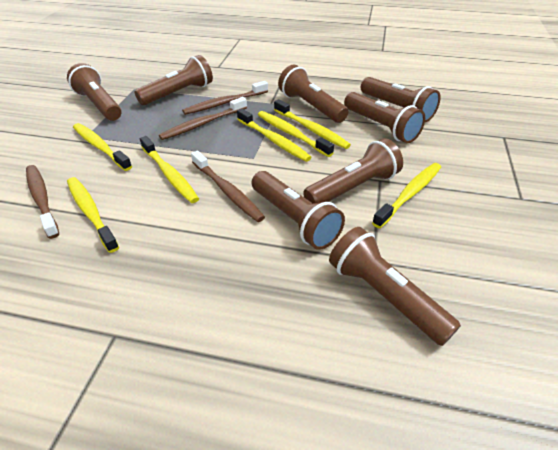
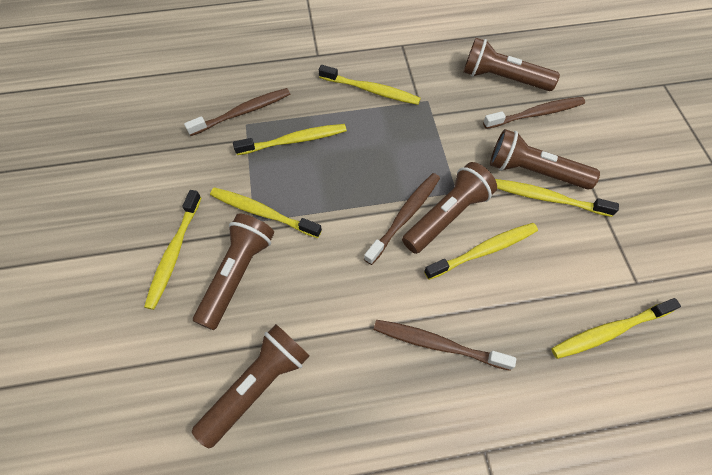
brown flashlight: 8 -> 5

